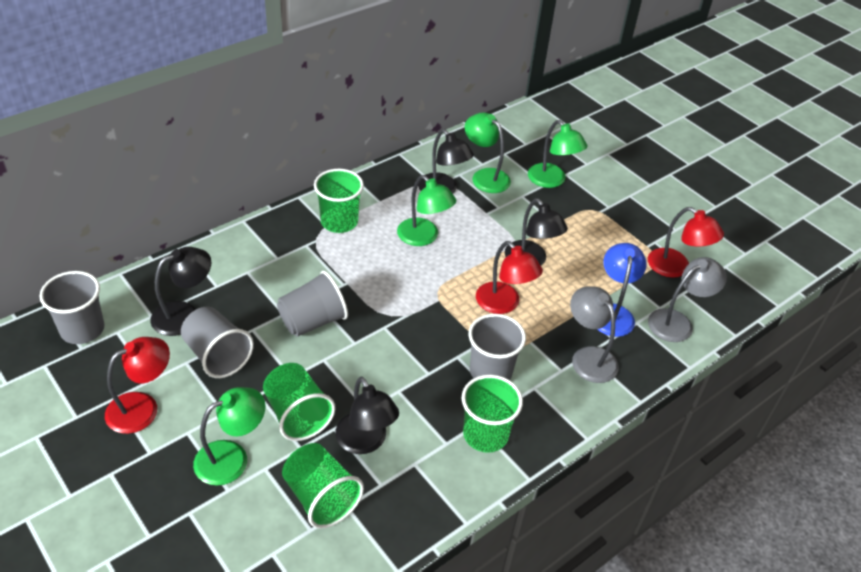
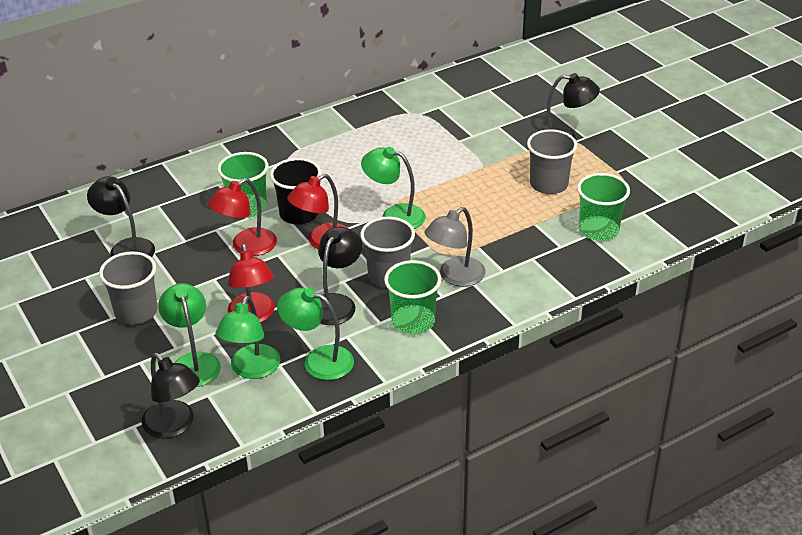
black cup: 0 -> 1
blue lamp: 1 -> 0
green cup: 4 -> 3
grey cup: 4 -> 3
grey lamp: 2 -> 1

